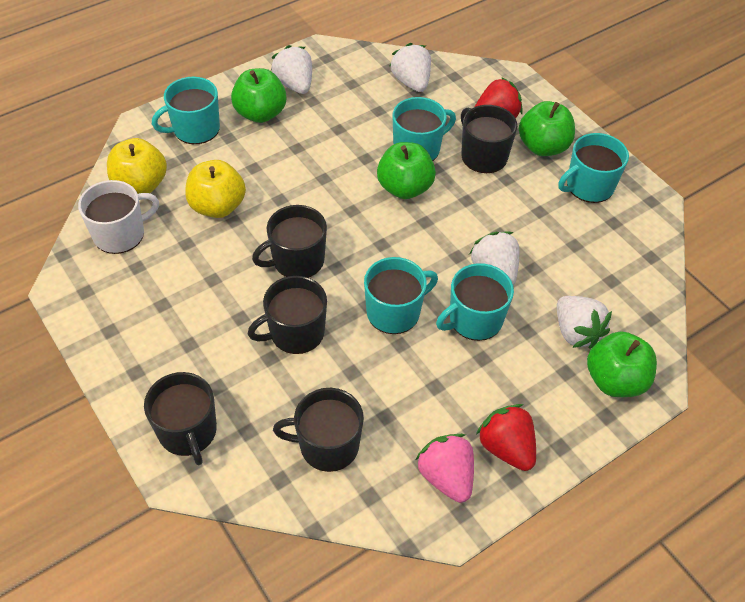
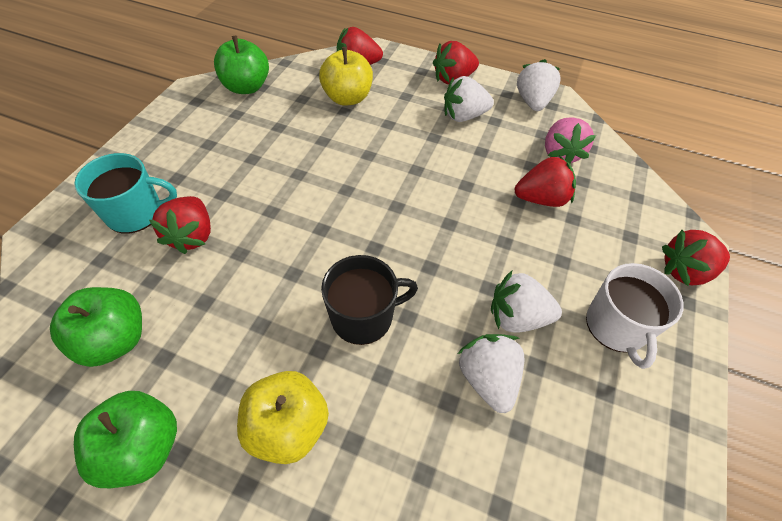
black mug: 5 -> 1
green apple: 4 -> 3
red strawberry: 2 -> 5
turquoise mug: 5 -> 1

